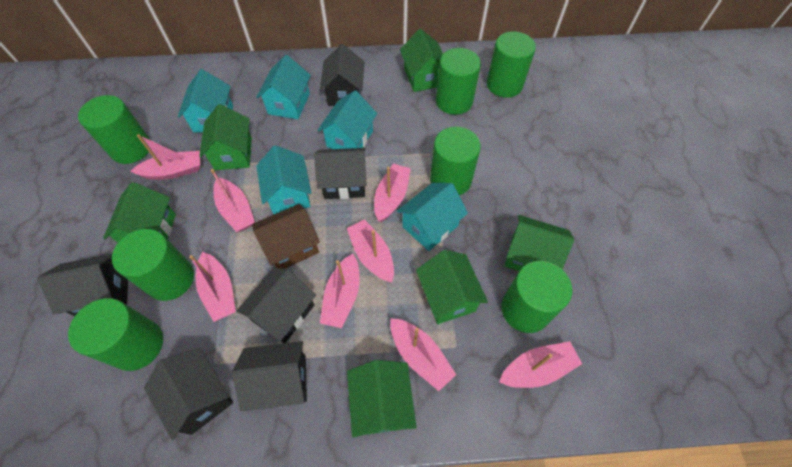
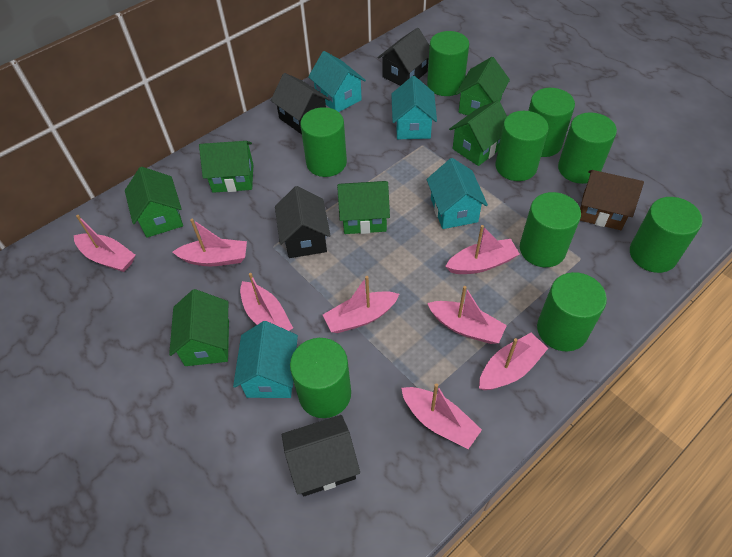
black house: 6 -> 4
green cylinder: 7 -> 9
turquoise house: 5 -> 4

